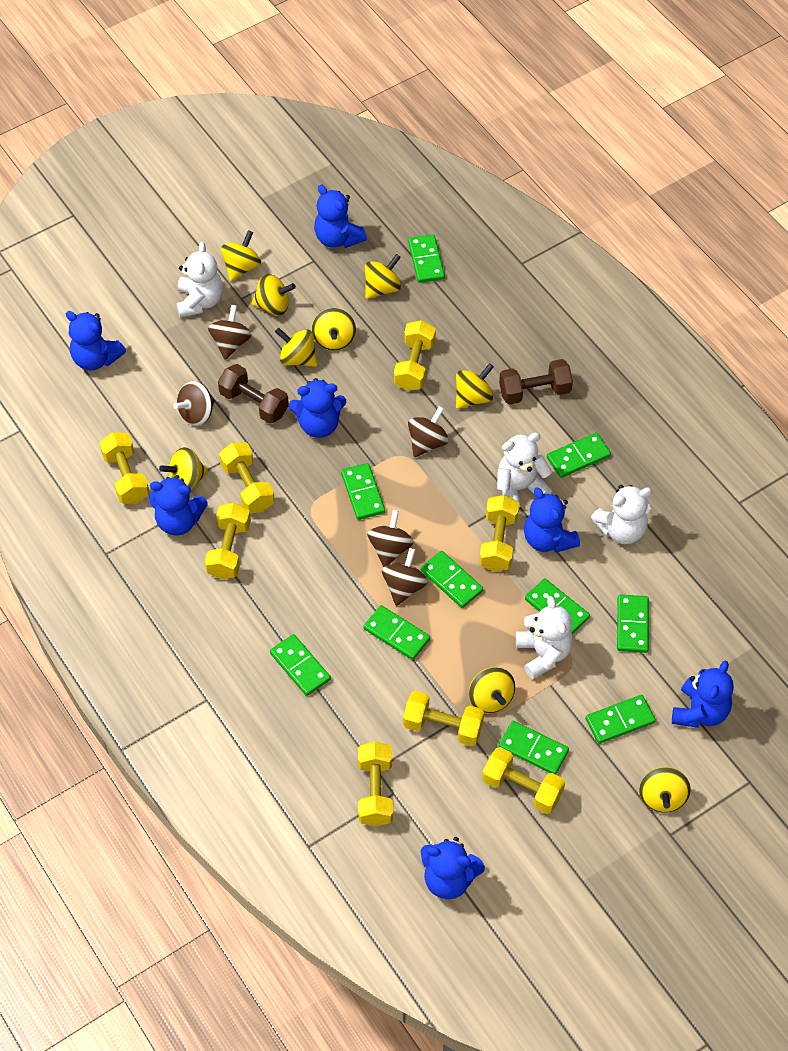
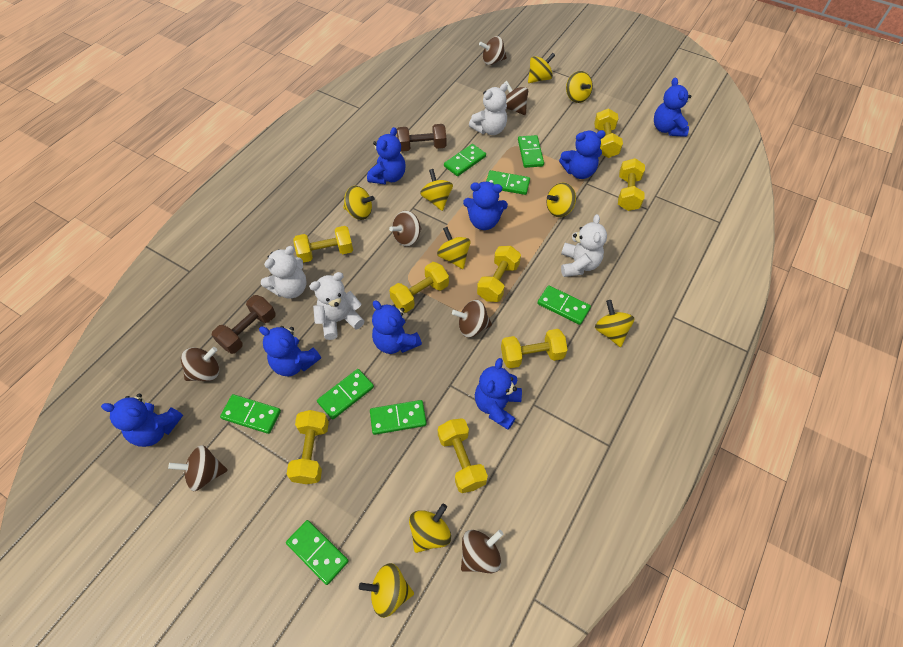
blue teddy bear: 7 -> 8
brown spinning top: 5 -> 7
green domino: 10 -> 8

